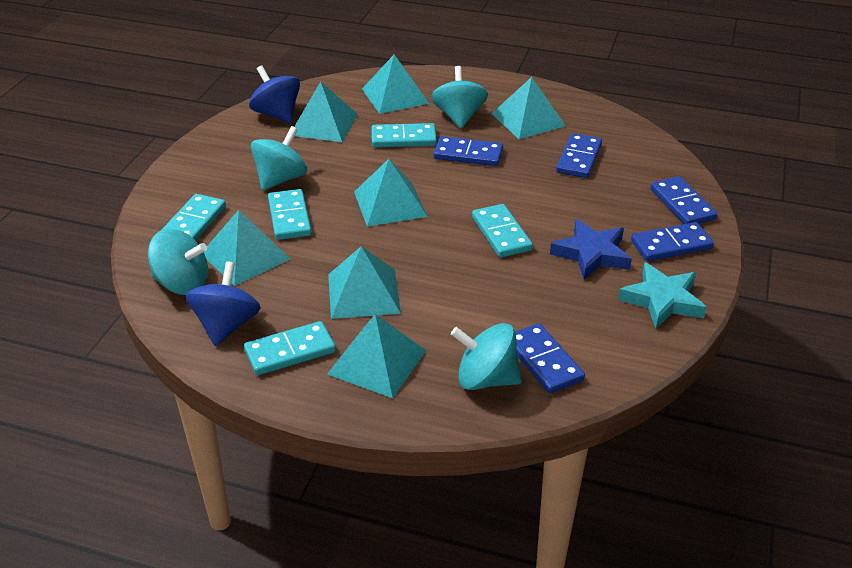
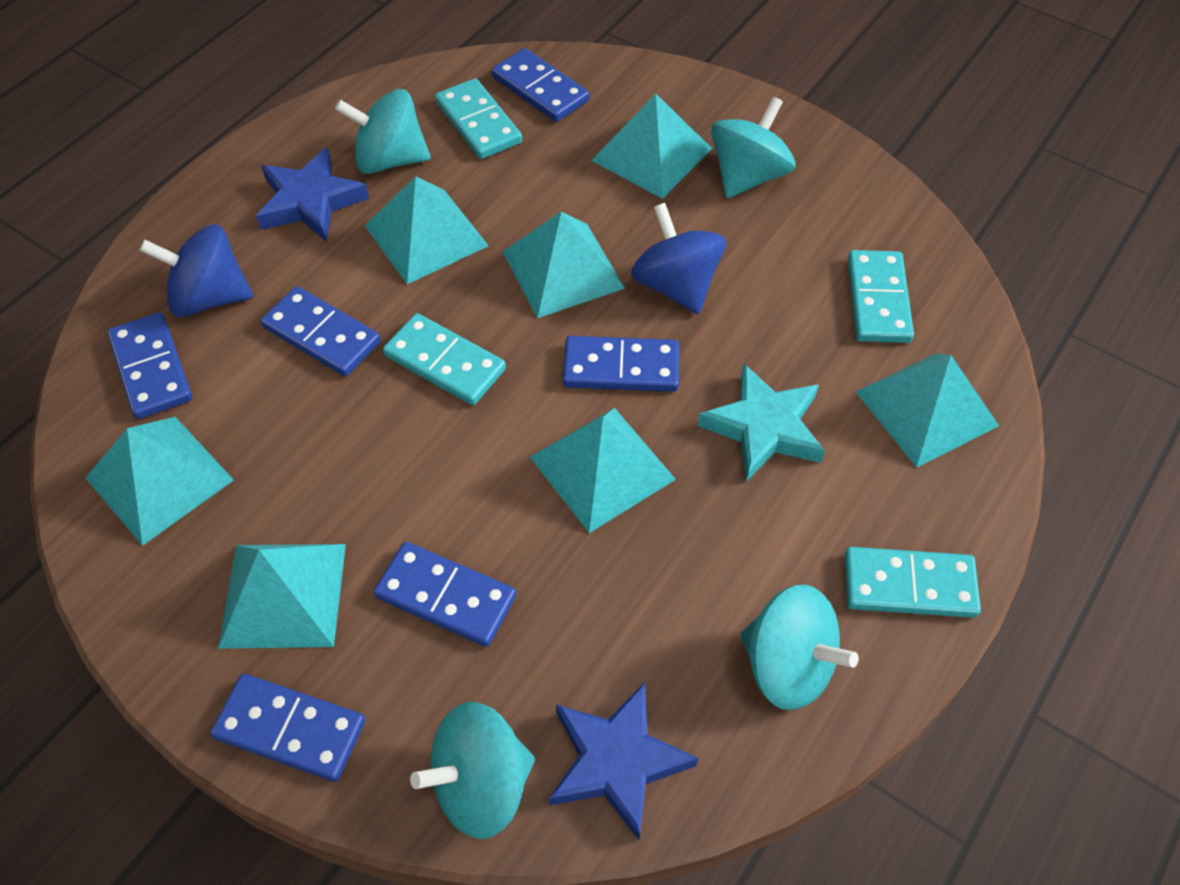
blue domino: 5 -> 6
blue star: 1 -> 2
turquoise domino: 5 -> 4

